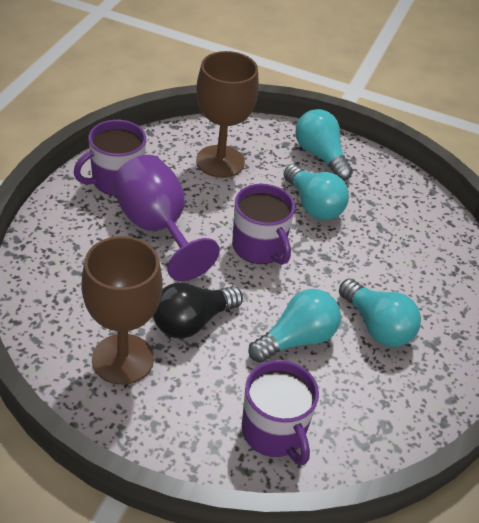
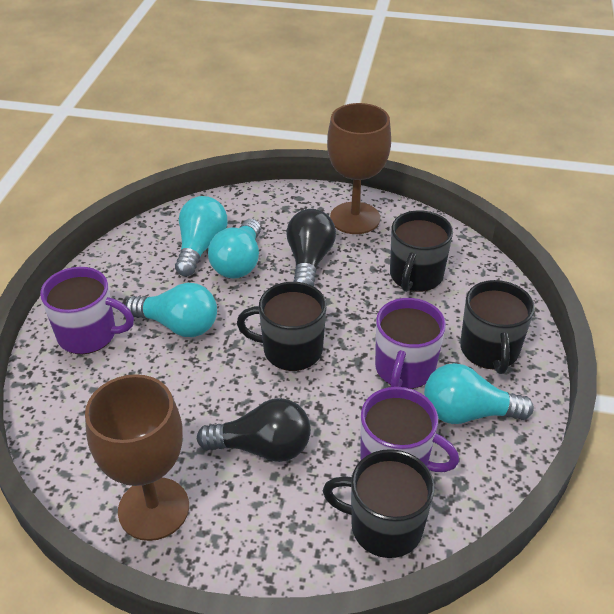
black light bulb: 1 -> 2
black mug: 0 -> 4
purple goblet: 1 -> 0

